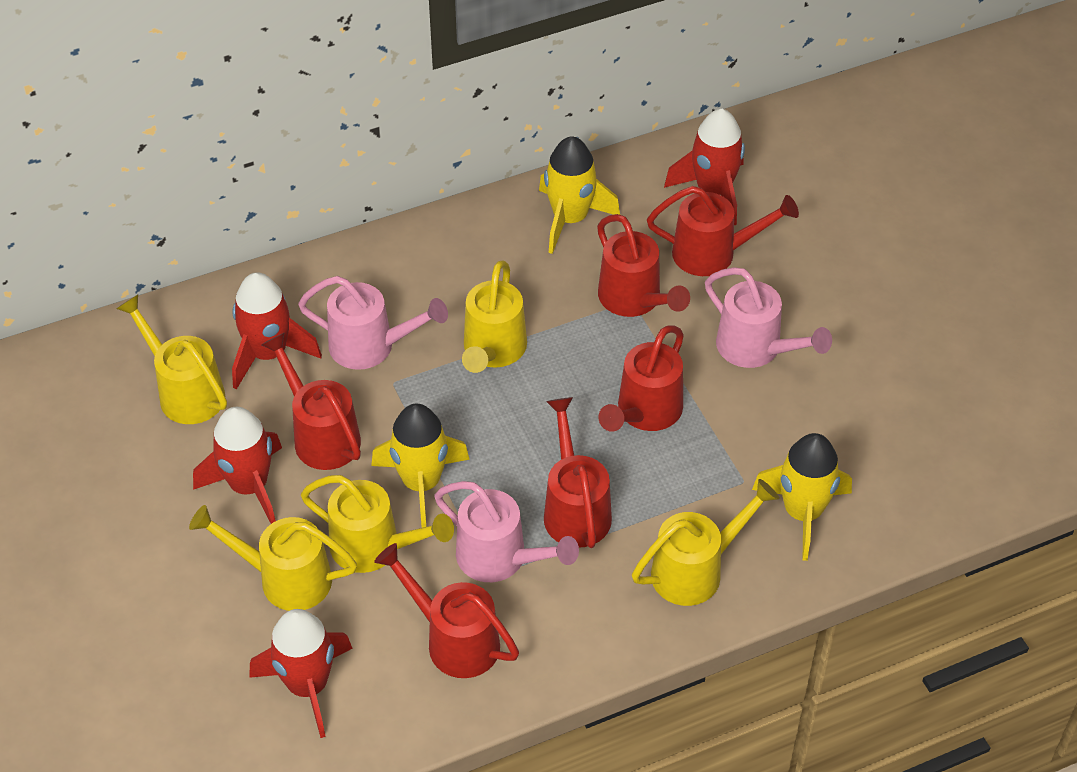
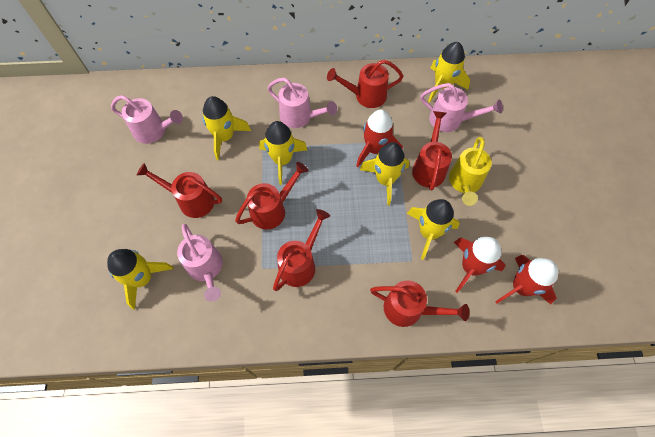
pink watering can: 3 -> 4
red rocket: 4 -> 3
yellow rocket: 3 -> 6
yellow watering can: 5 -> 1

